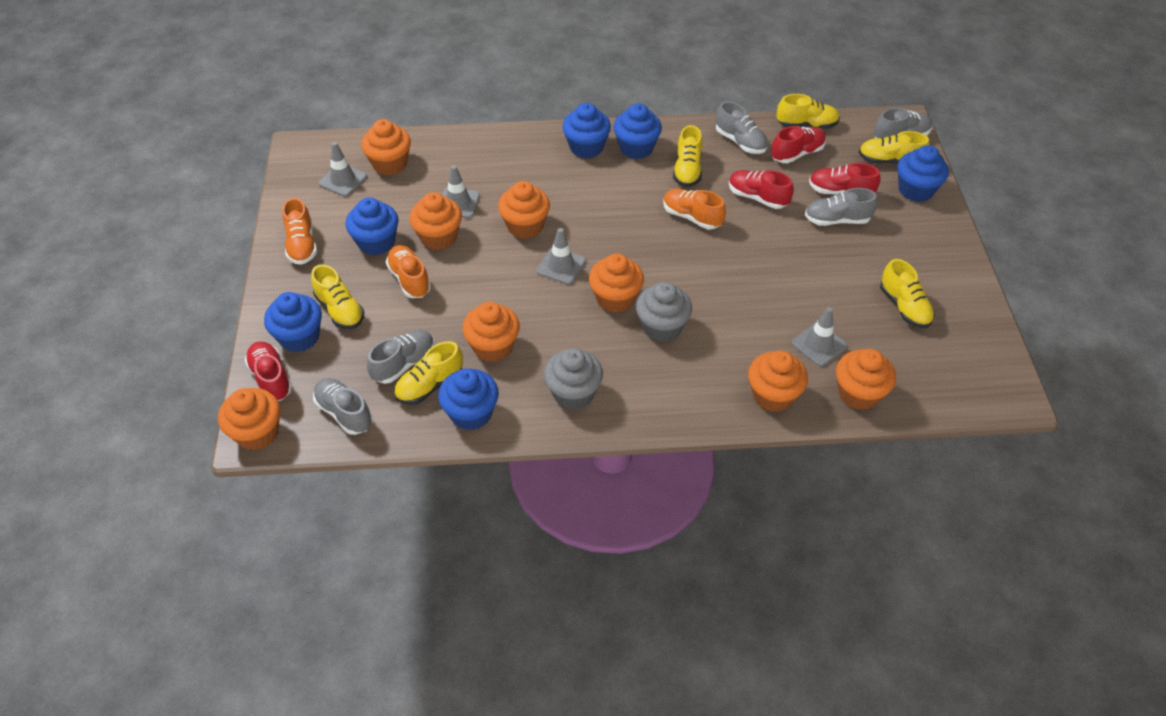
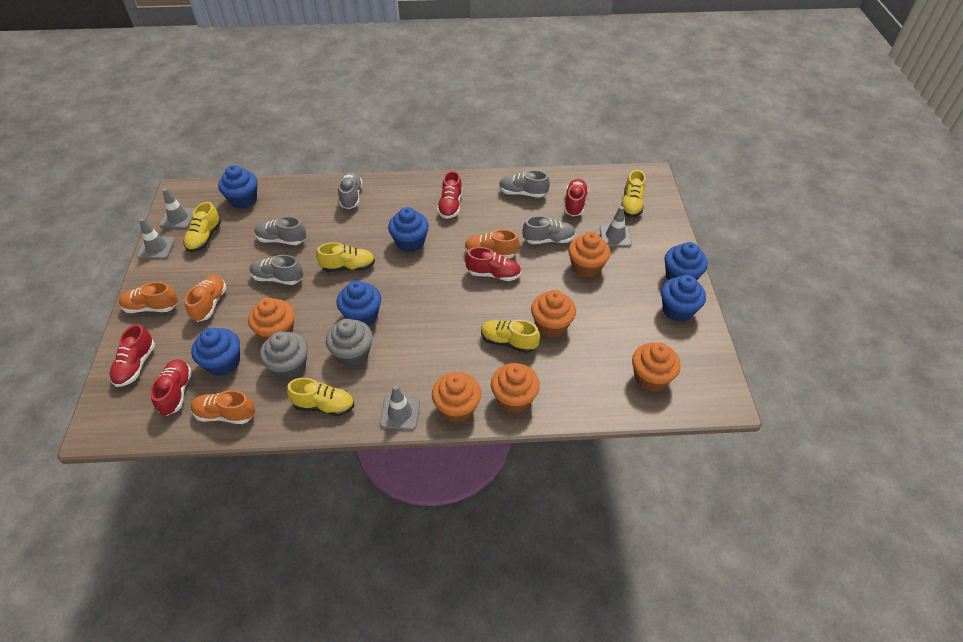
orange cupcake: 8 -> 6
orange shoe: 3 -> 4
red shoe: 4 -> 5
yellow shoe: 6 -> 5

